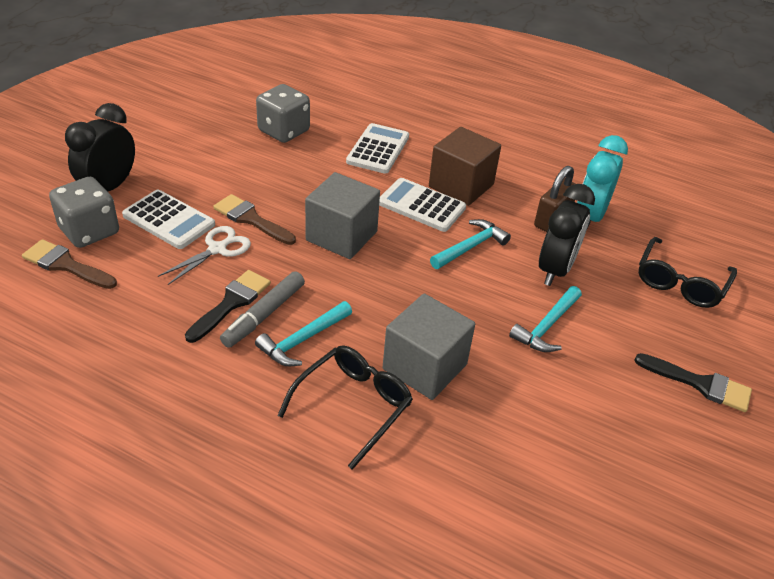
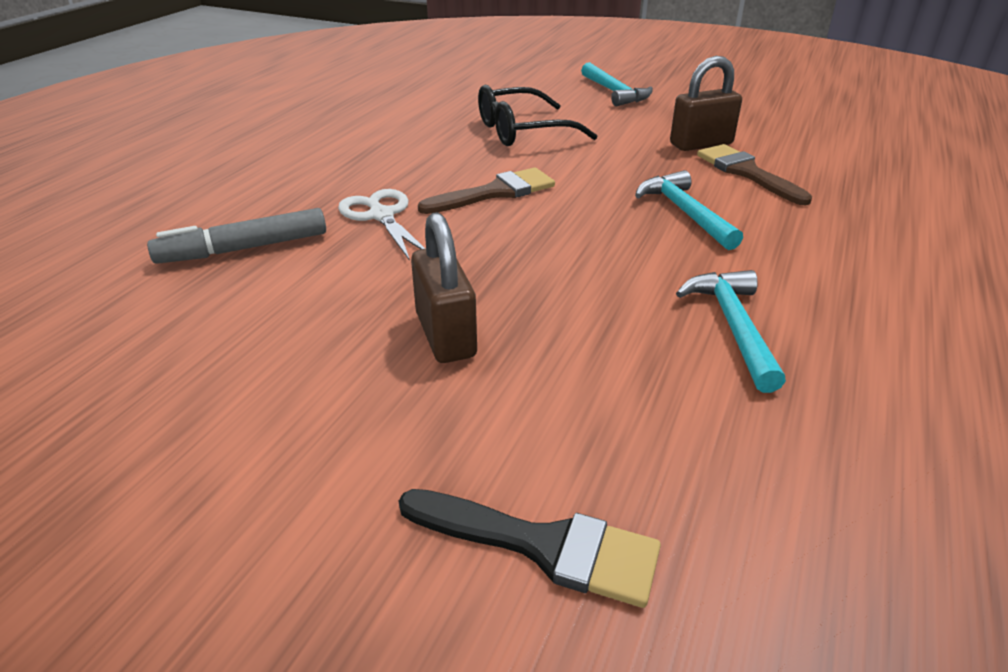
black brush: 2 -> 1
black clock: 2 -> 0
black glasses: 2 -> 1
brown cube: 1 -> 0
brown padlock: 1 -> 2
grey cube: 2 -> 0
grey dice: 2 -> 0
turquoise clock: 1 -> 0
white calculator: 3 -> 0

